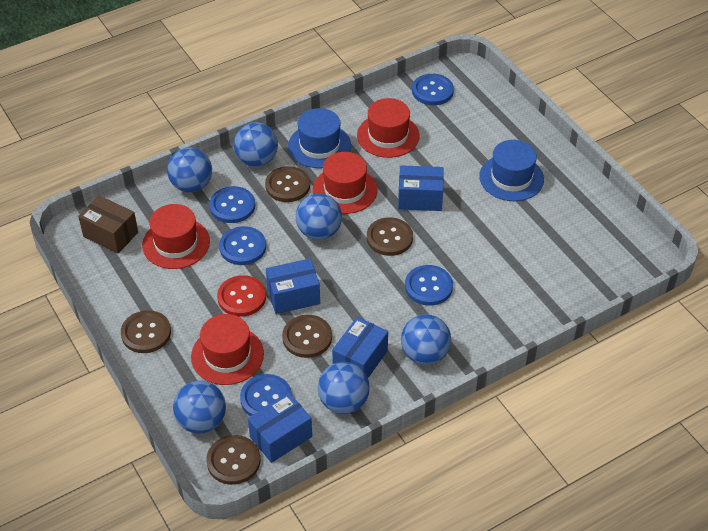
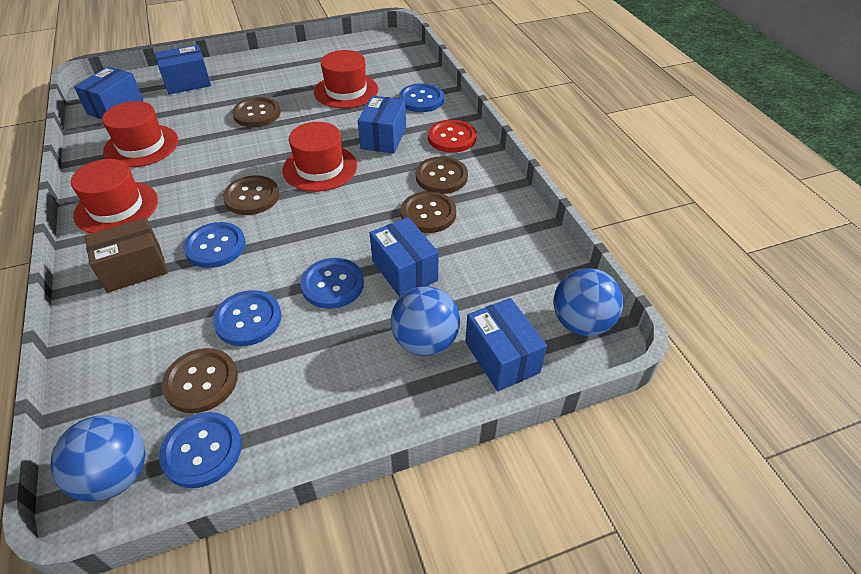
blue ball: 6 -> 3
blue box: 4 -> 5
blue hat: 2 -> 0

